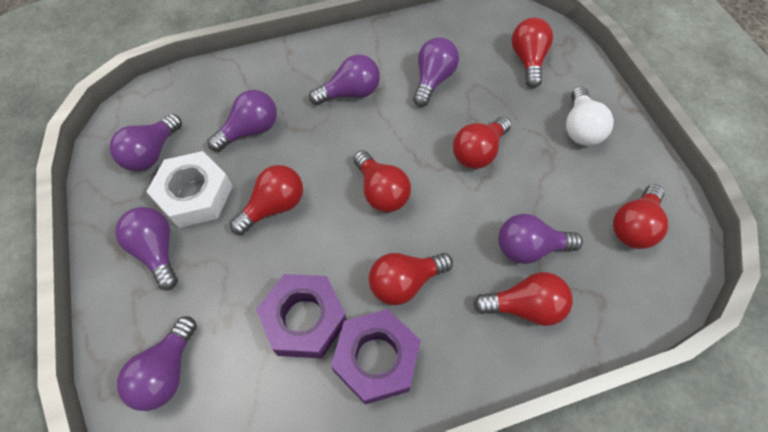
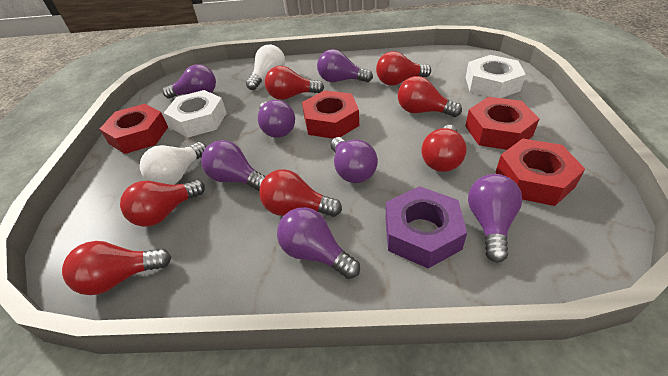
purple nut: 2 -> 1
red nut: 0 -> 4
white light bulb: 1 -> 2
white nut: 1 -> 2

